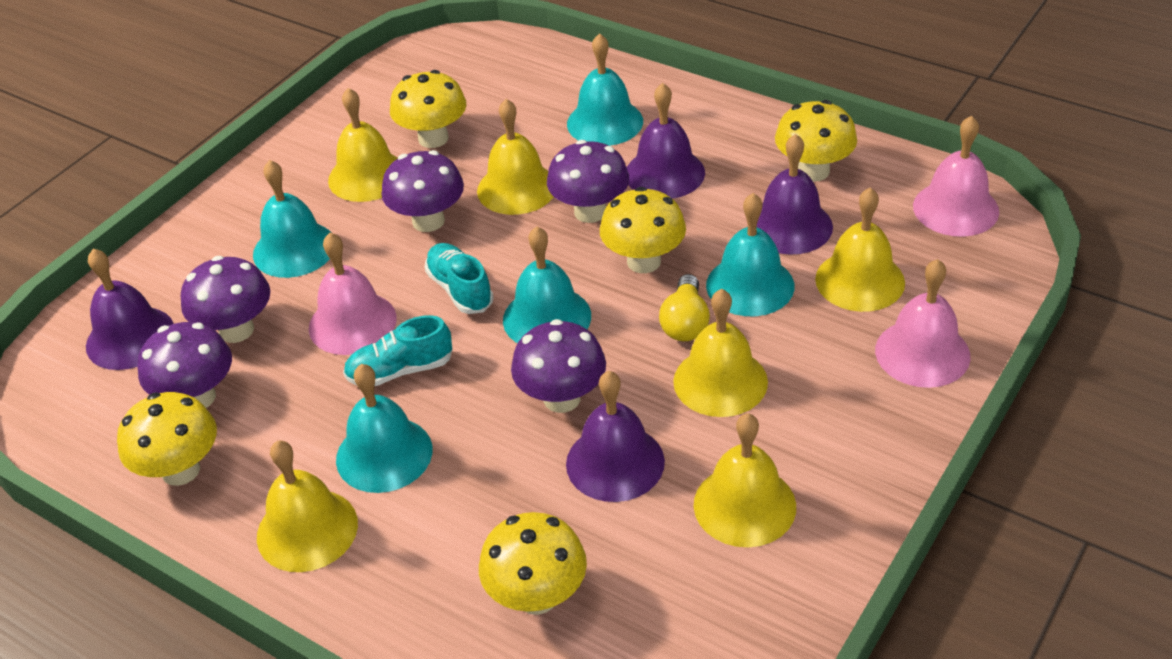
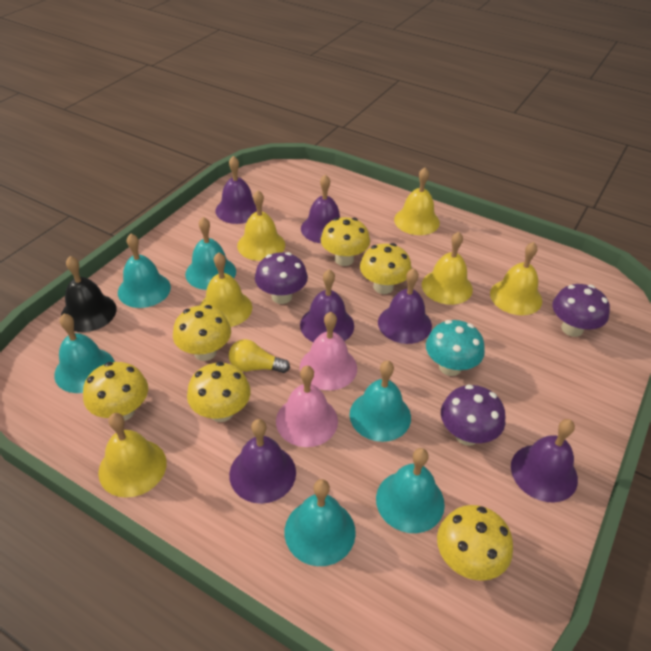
black bell: 0 -> 1
pink bell: 3 -> 2
purple bell: 4 -> 6
purple mushroom: 5 -> 3
turquoise bell: 5 -> 6
turquoise mushroom: 0 -> 1
turquoise shoe: 2 -> 0
yellow mushroom: 5 -> 6

